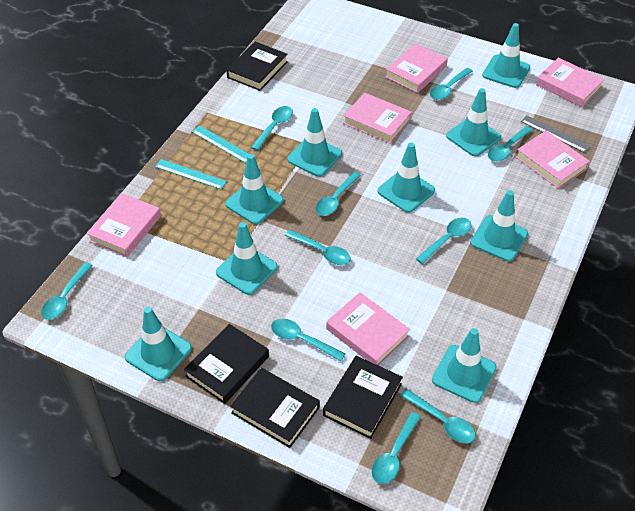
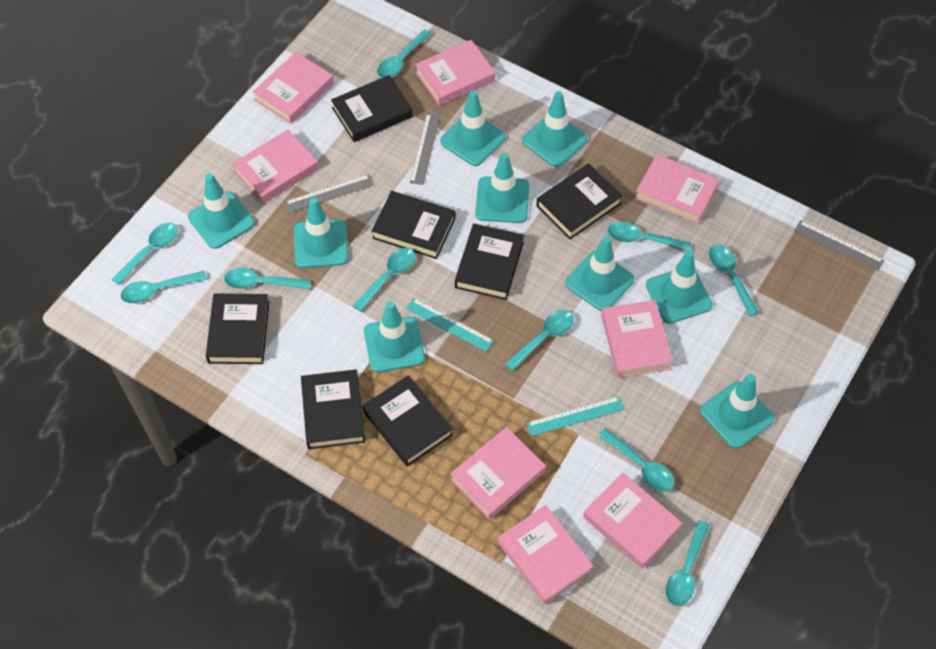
black book: 4 -> 7
grey ruler: 1 -> 3
pink book: 6 -> 8

